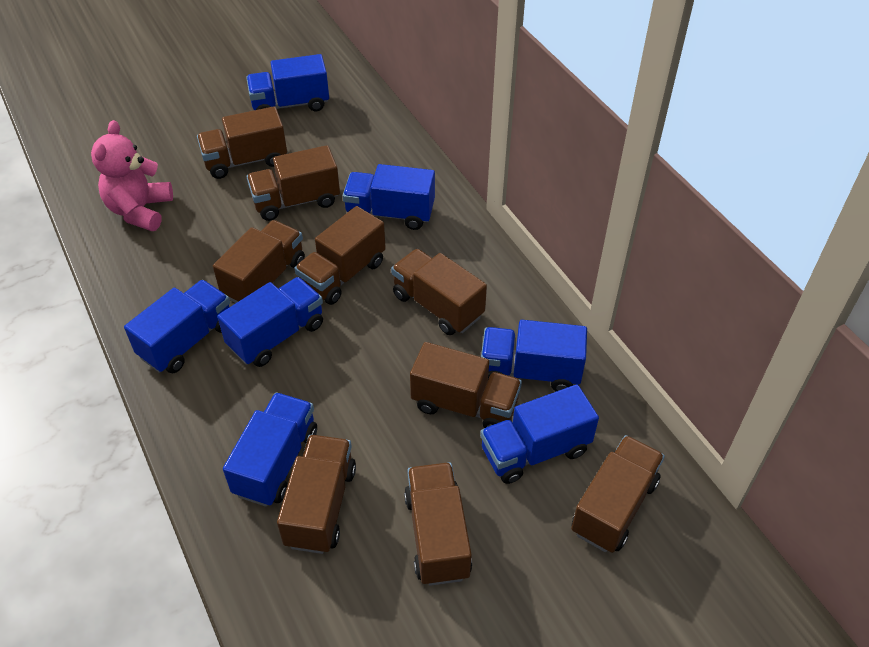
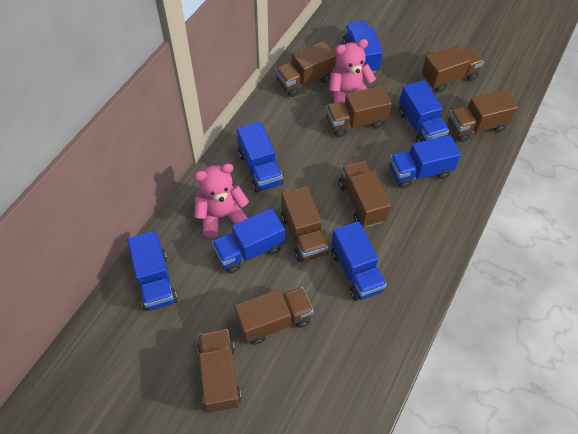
brown truck: 9 -> 8
pink teddy bear: 1 -> 2

